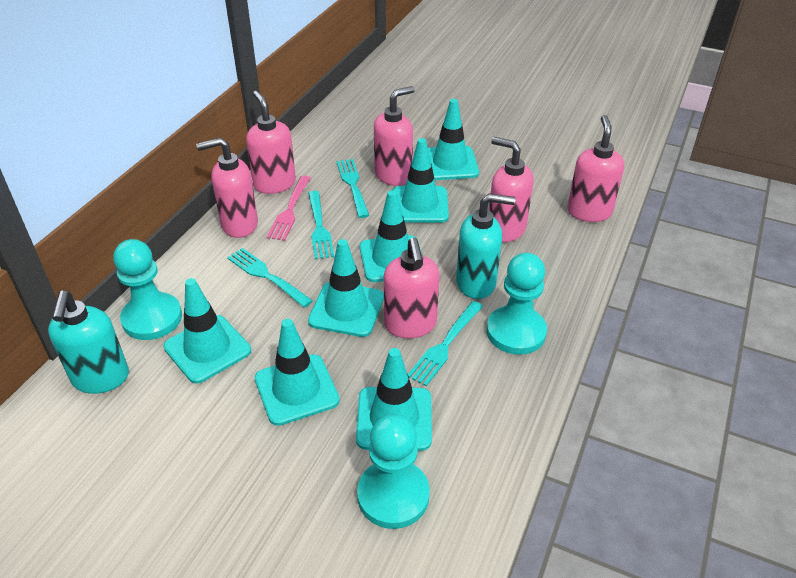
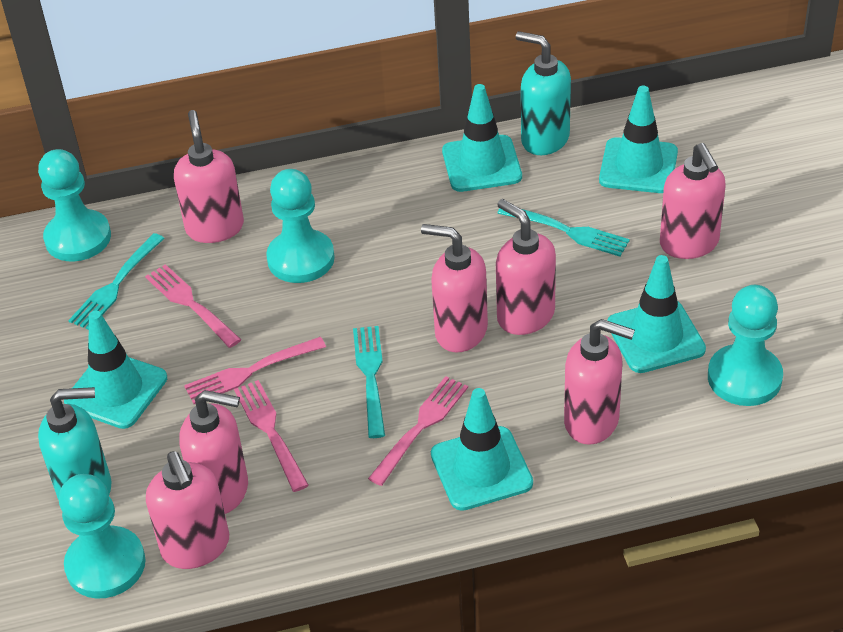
pink fork: 1 -> 4
pink soap dispenser: 6 -> 7
turquoise fork: 4 -> 3
turquoise pawn: 3 -> 4
turquoise traffic cone: 7 -> 5

